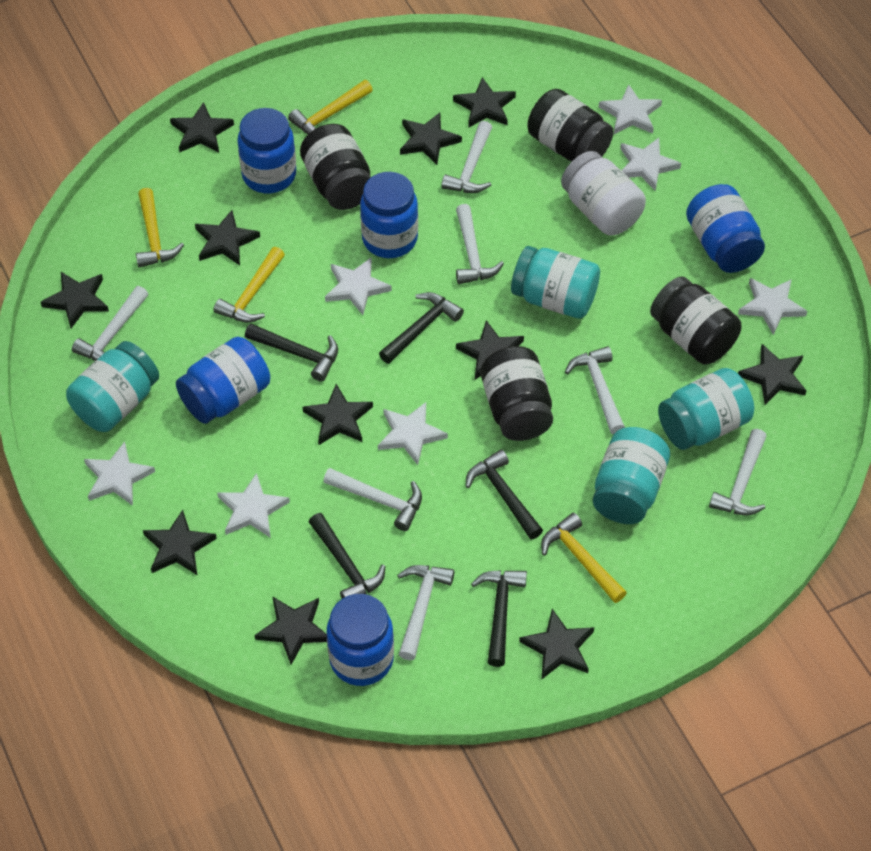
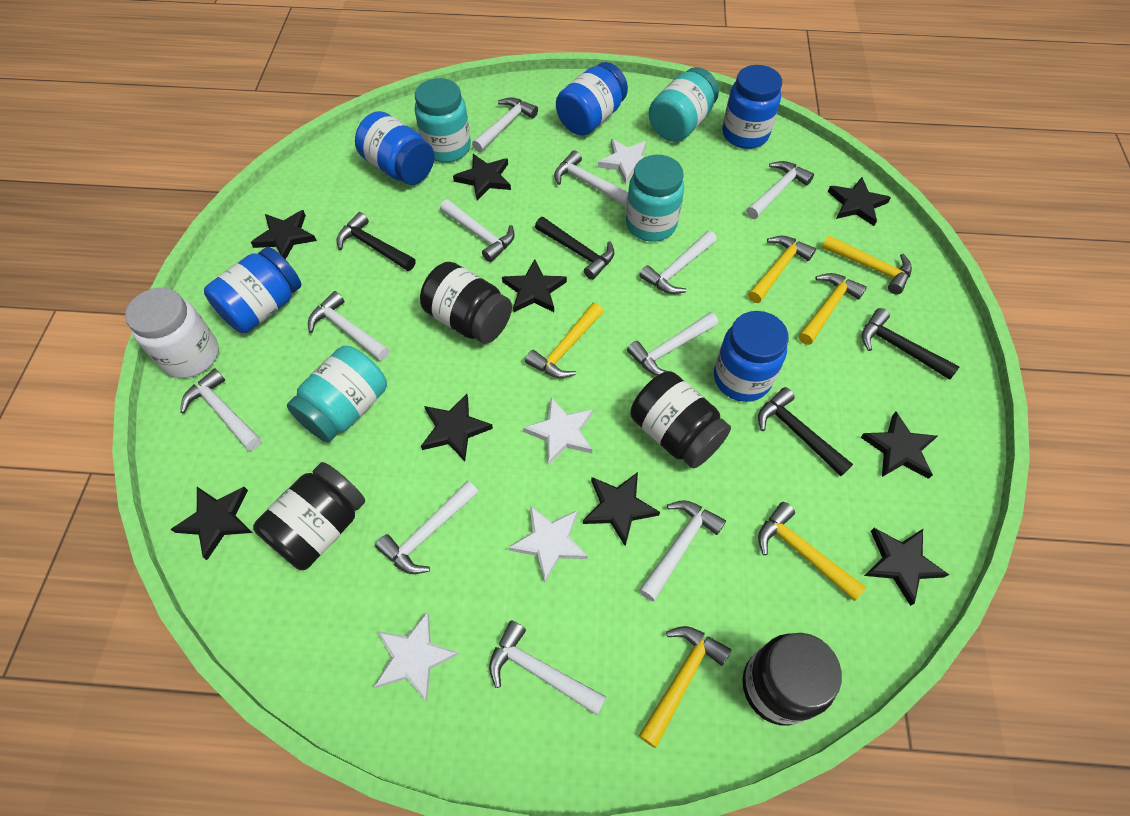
black hammer: 5 -> 4
black star: 11 -> 9
white hammer: 7 -> 11
white star: 7 -> 4
yellow hammer: 4 -> 6

